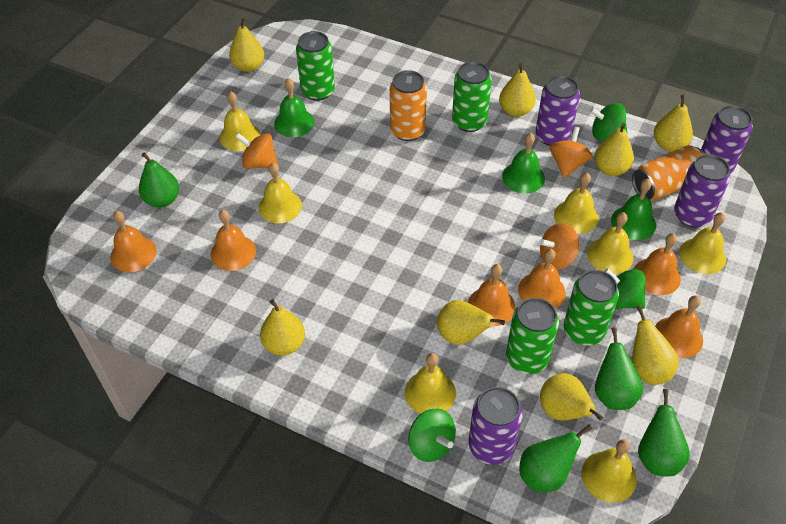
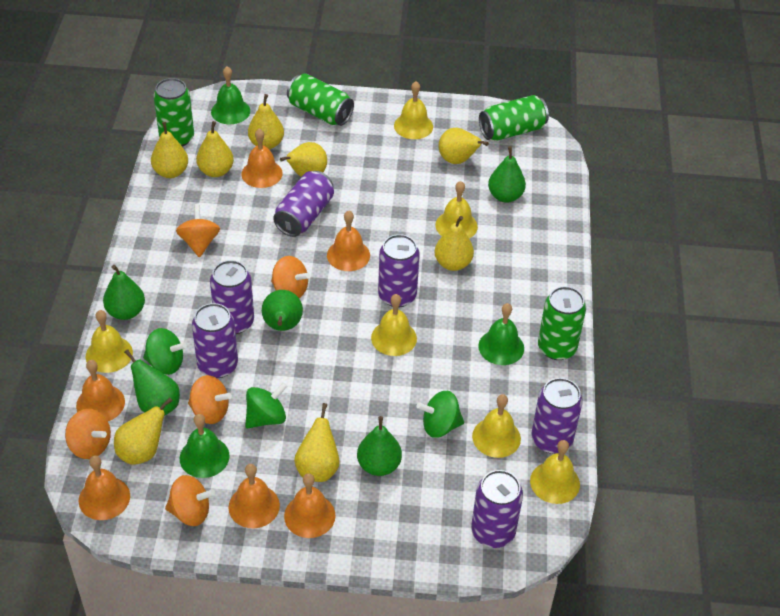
green pear: 4 -> 5
orange can: 2 -> 0
orange spinning top: 3 -> 5
purple can: 4 -> 6
yellow bell: 7 -> 6

